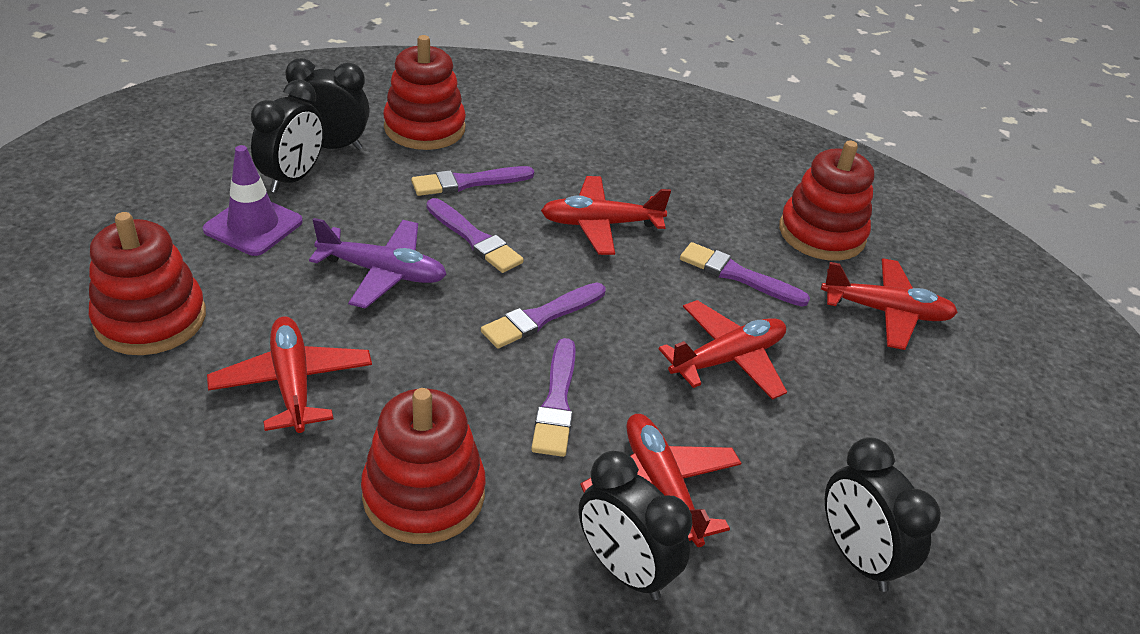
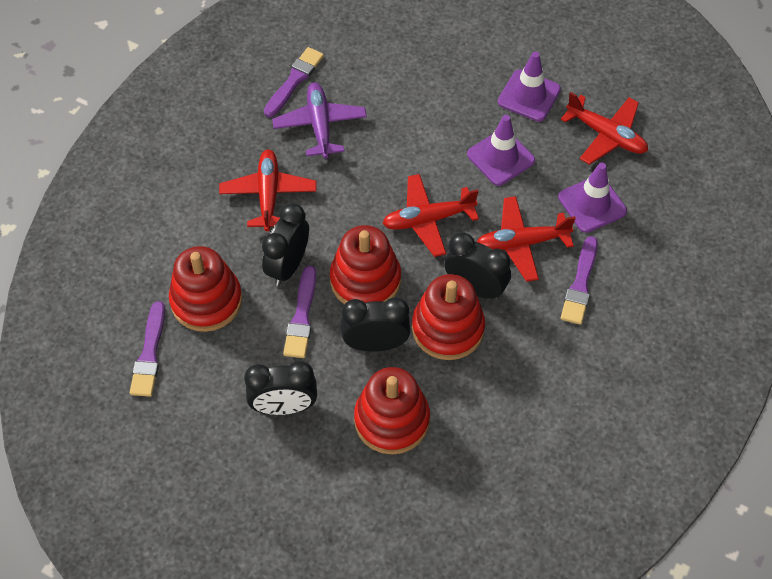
purple brush: 5 -> 4
purple traffic cone: 1 -> 3
red plane: 5 -> 4

